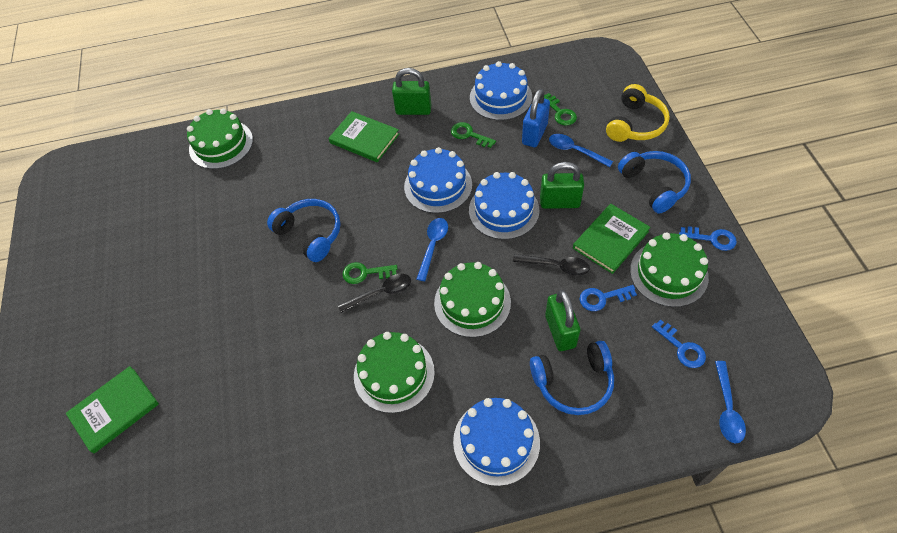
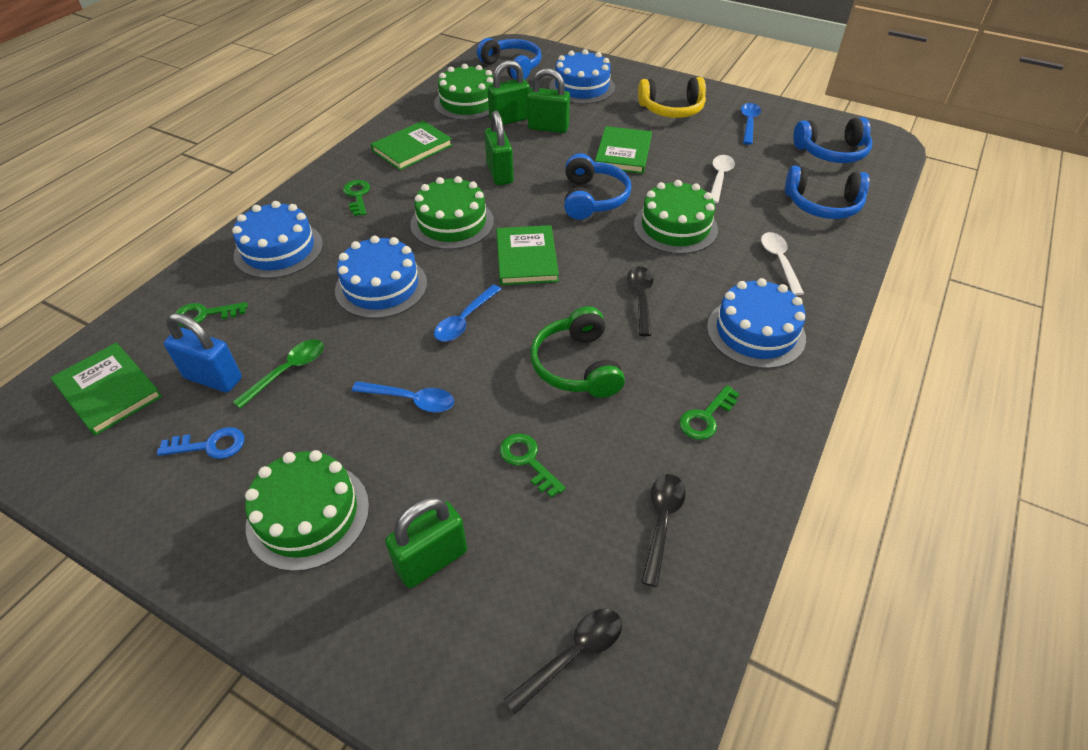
black spoon: 2 -> 3
blue headphones: 3 -> 4
blue key: 3 -> 1
green book: 3 -> 4
green headphones: 0 -> 1
green key: 3 -> 4
green padlock: 3 -> 4
green spoon: 0 -> 1
white spoon: 0 -> 2

